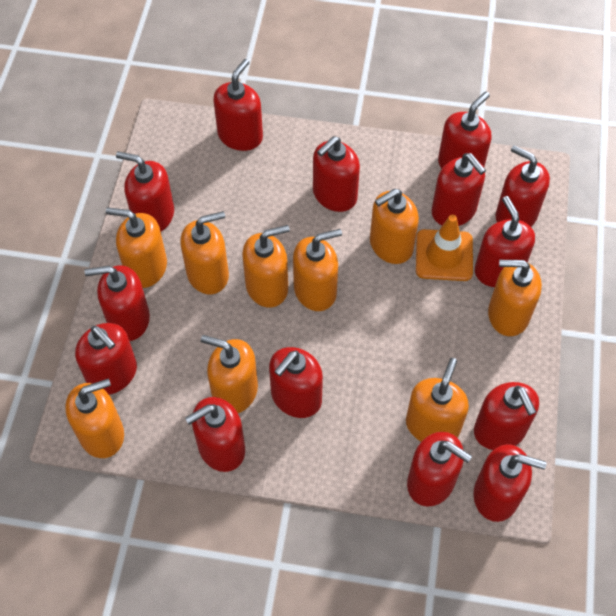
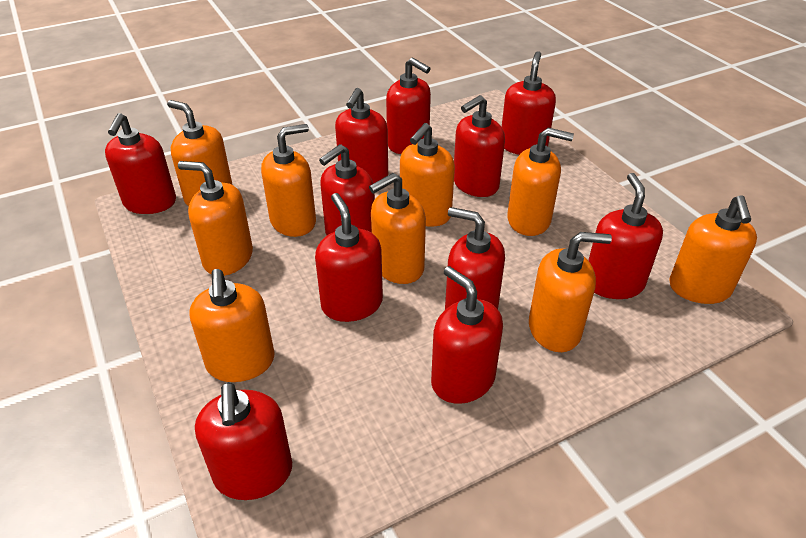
orange traffic cone: 1 -> 0
red soap dispenser: 14 -> 11

